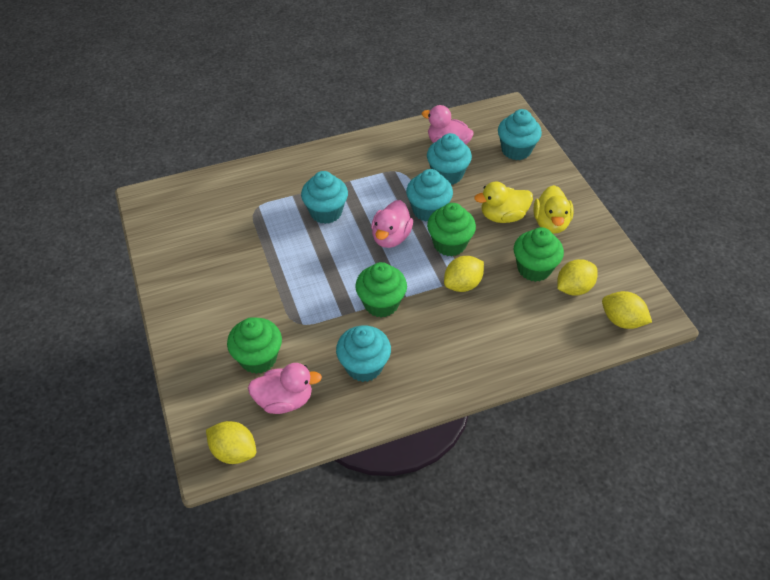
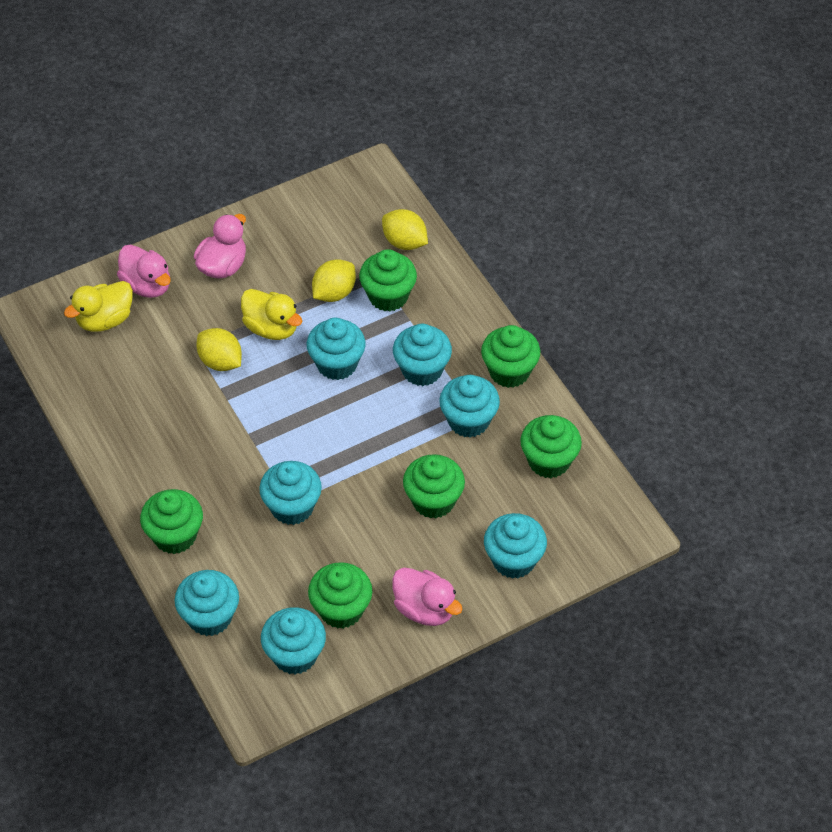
green cupcake: 4 -> 6
turquoise cupcake: 5 -> 7
yellow lemon: 4 -> 3

